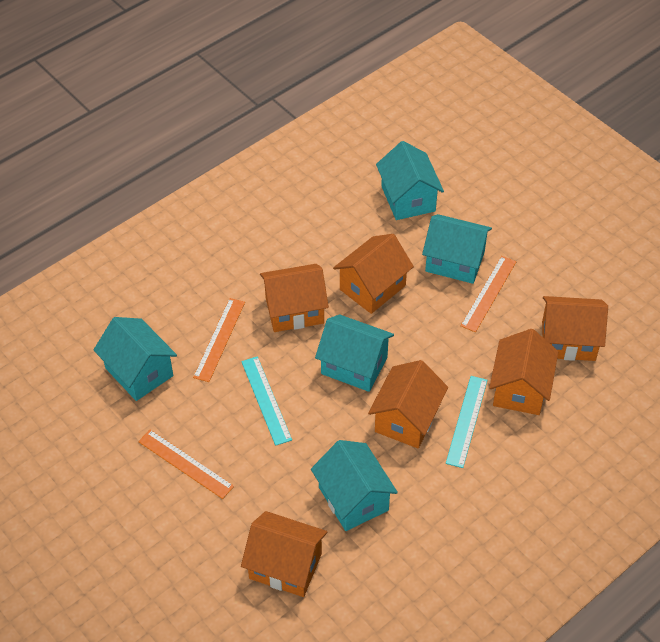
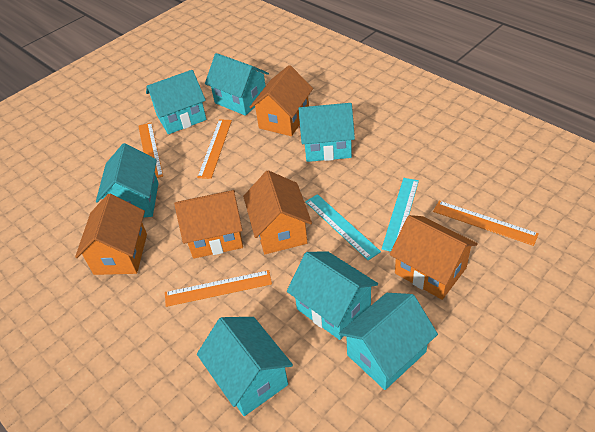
orange house: 6 -> 5
orange ruler: 3 -> 4
turquoise house: 5 -> 7

